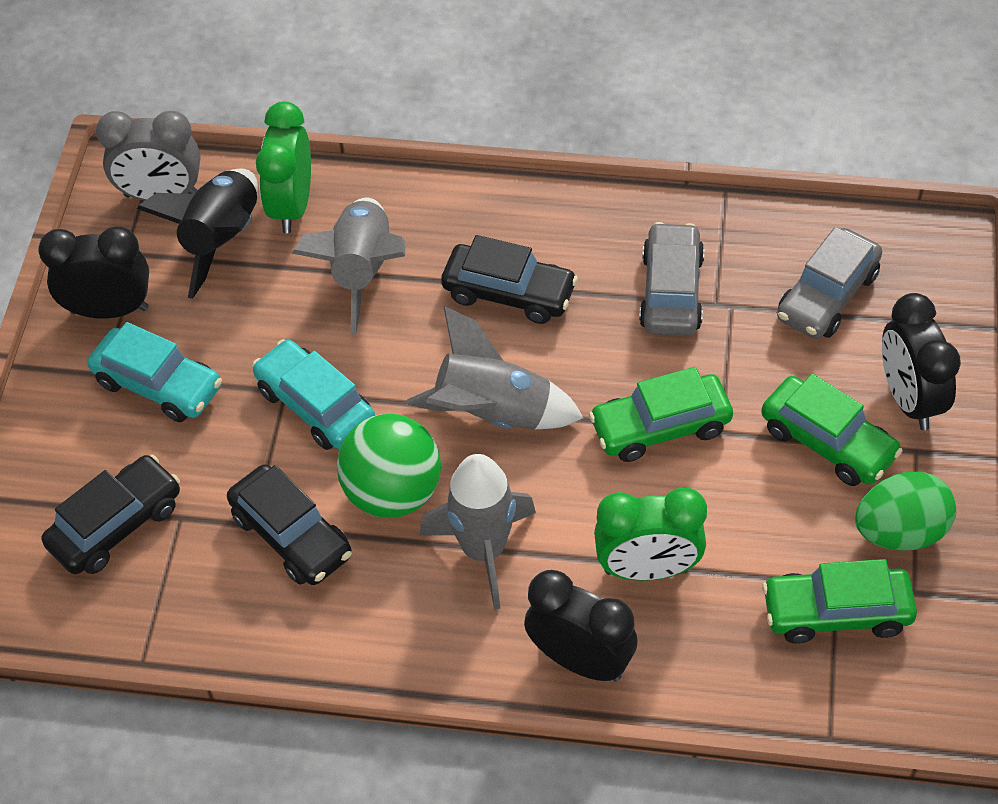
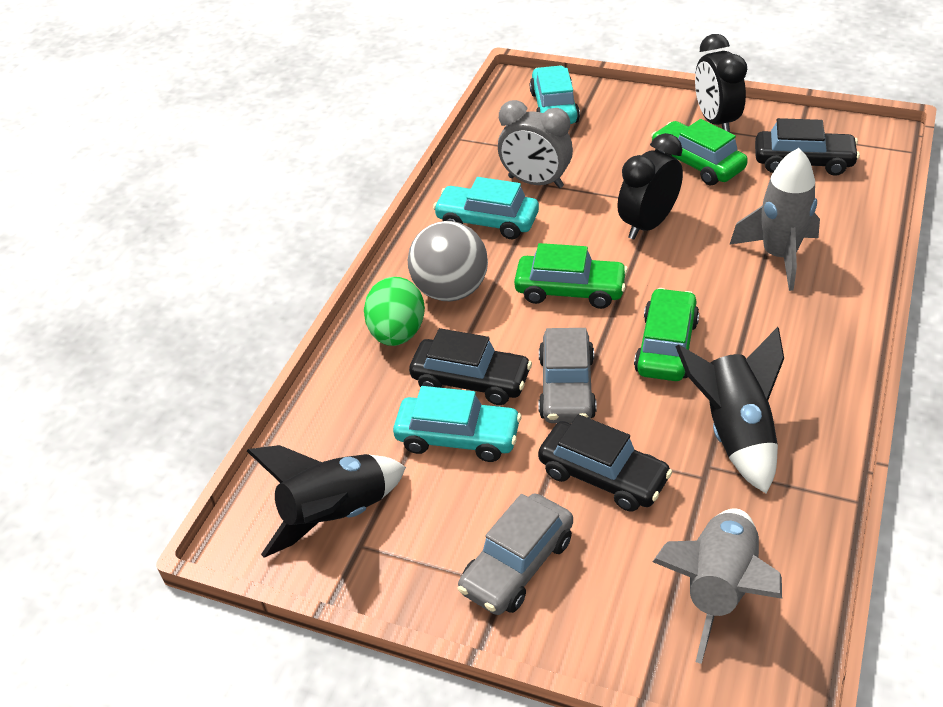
black clock: 3 -> 2
black rocket: 1 -> 2
green ball: 1 -> 0
green clock: 2 -> 0
grey ball: 0 -> 1
grey rocket: 3 -> 2
turquoise car: 2 -> 3

